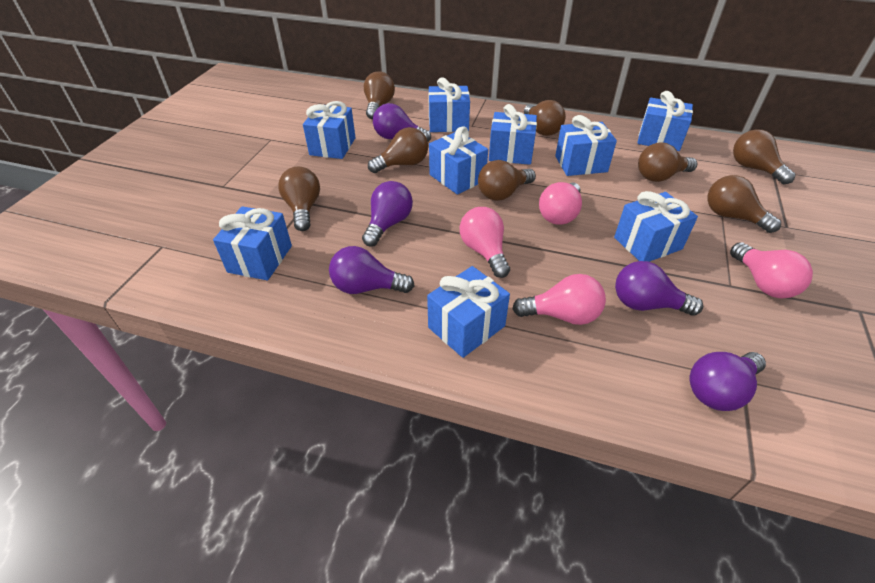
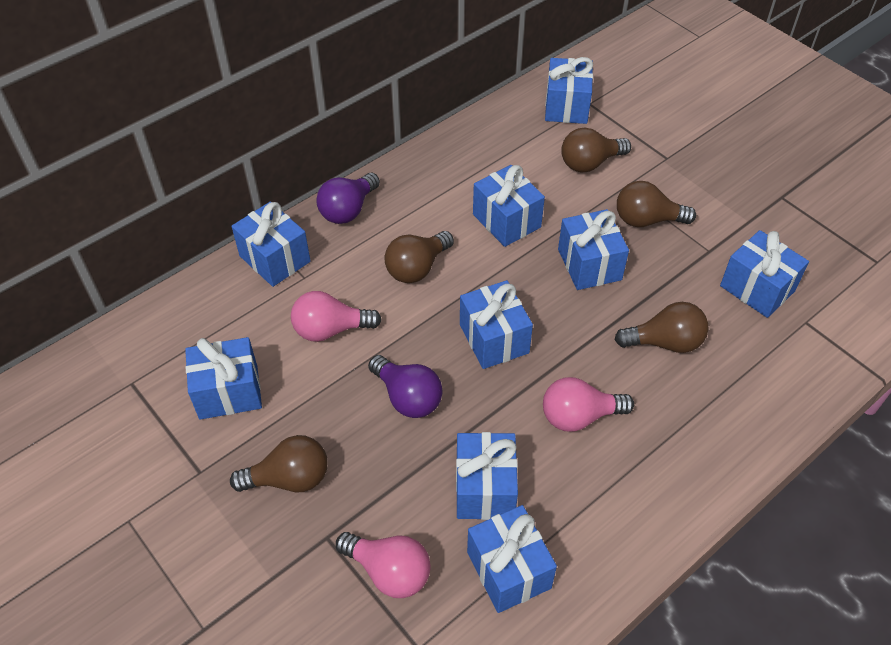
brown light bulb: 8 -> 5
pink light bulb: 4 -> 3
purple light bulb: 5 -> 2

